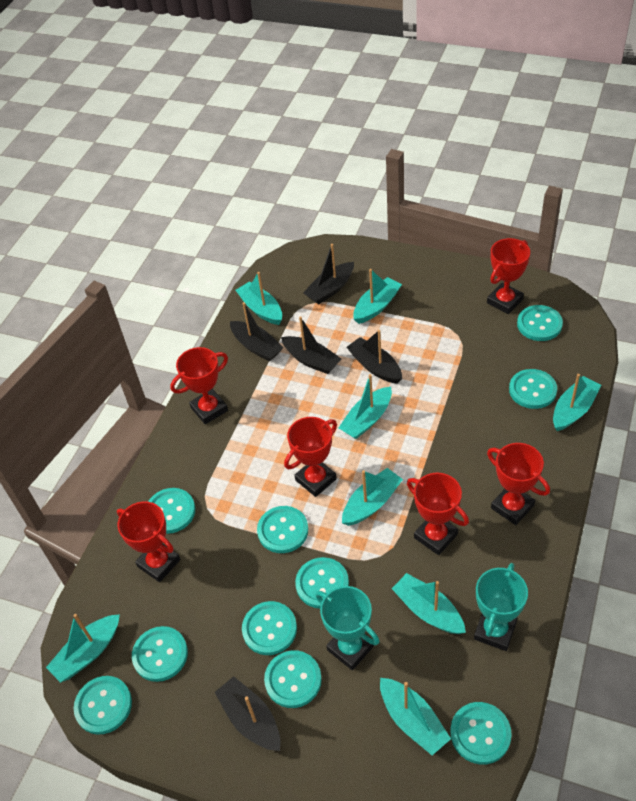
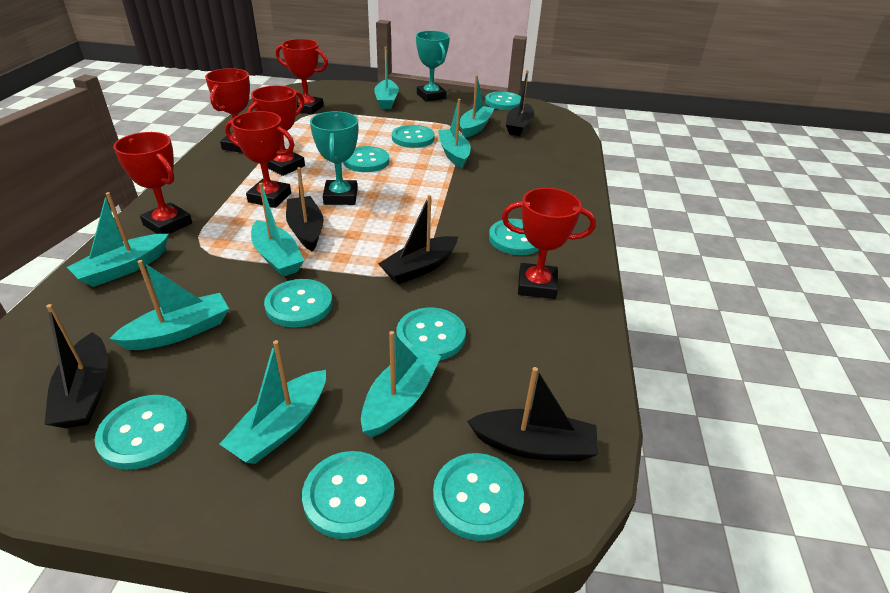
turquoise button: 10 -> 9

